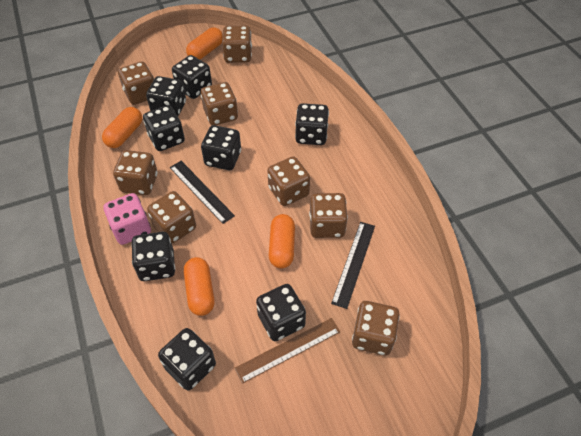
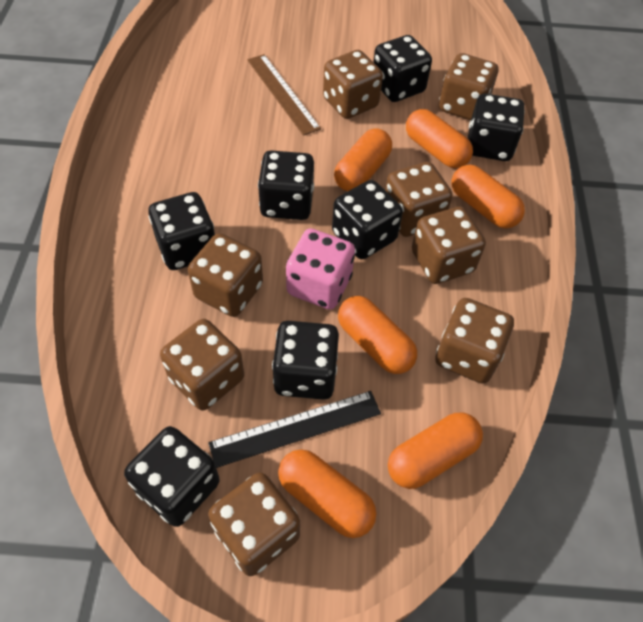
black dice: 8 -> 7
black ruler: 2 -> 1
orange capsule: 4 -> 6

